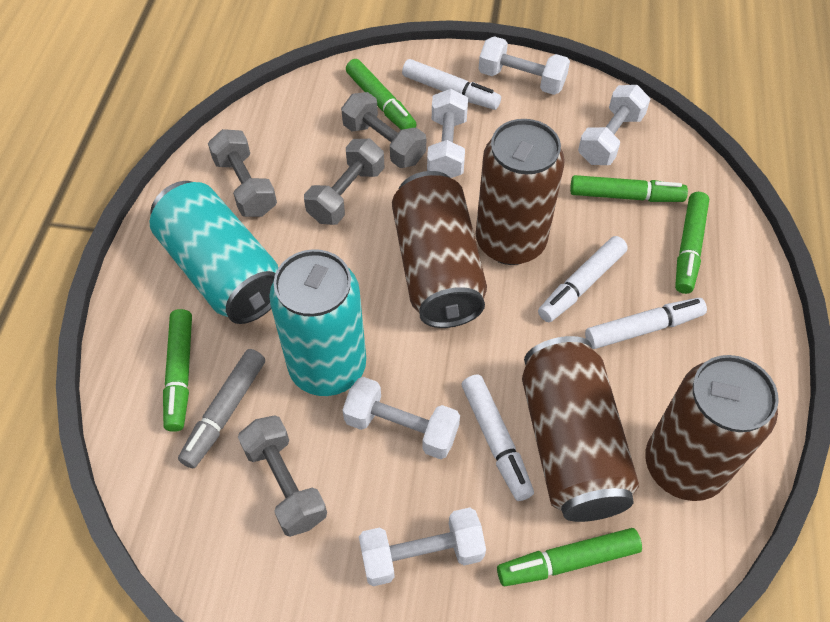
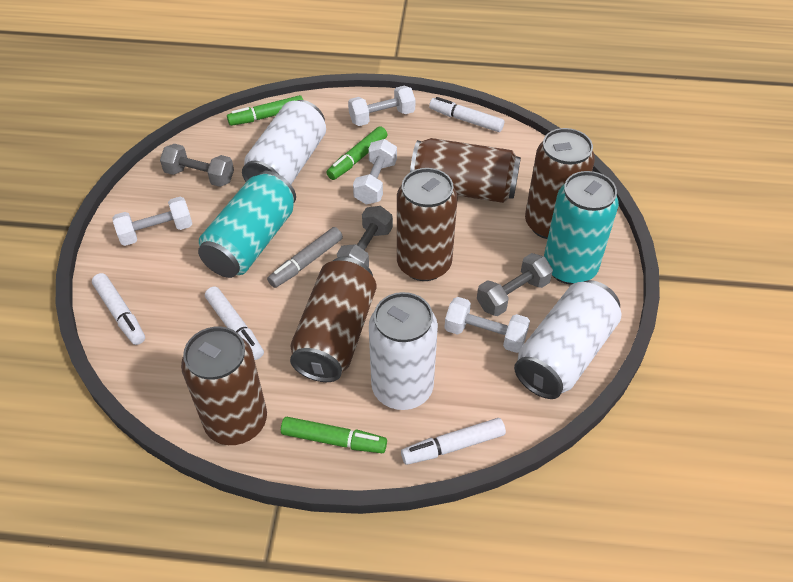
brown can: 4 -> 5
green marker: 5 -> 3
grey dumbbell: 4 -> 3
white can: 0 -> 3
white dumbbell: 5 -> 4

